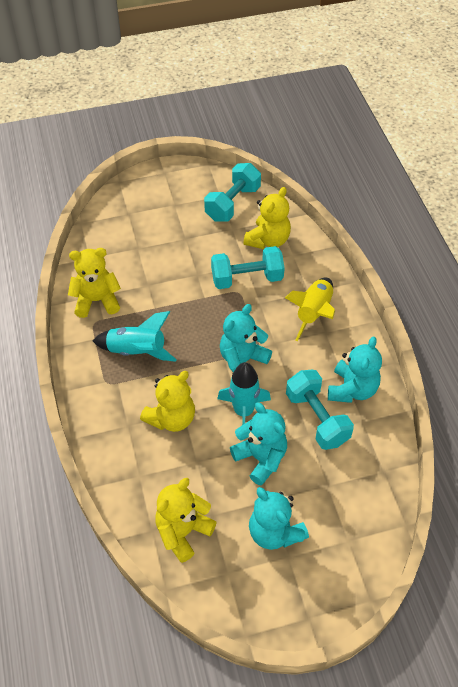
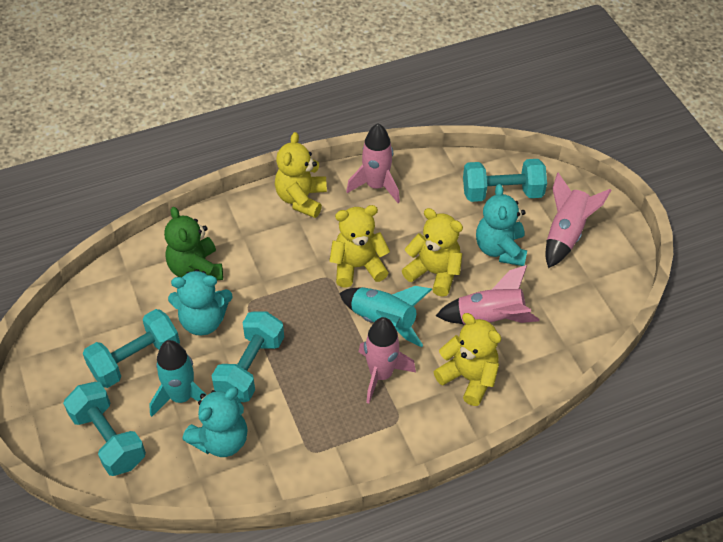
green teddy bear: 0 -> 1
pink rocket: 0 -> 4
turquoise dumbbell: 3 -> 4
turquoise teddy bear: 4 -> 3
yellow rocket: 1 -> 0

